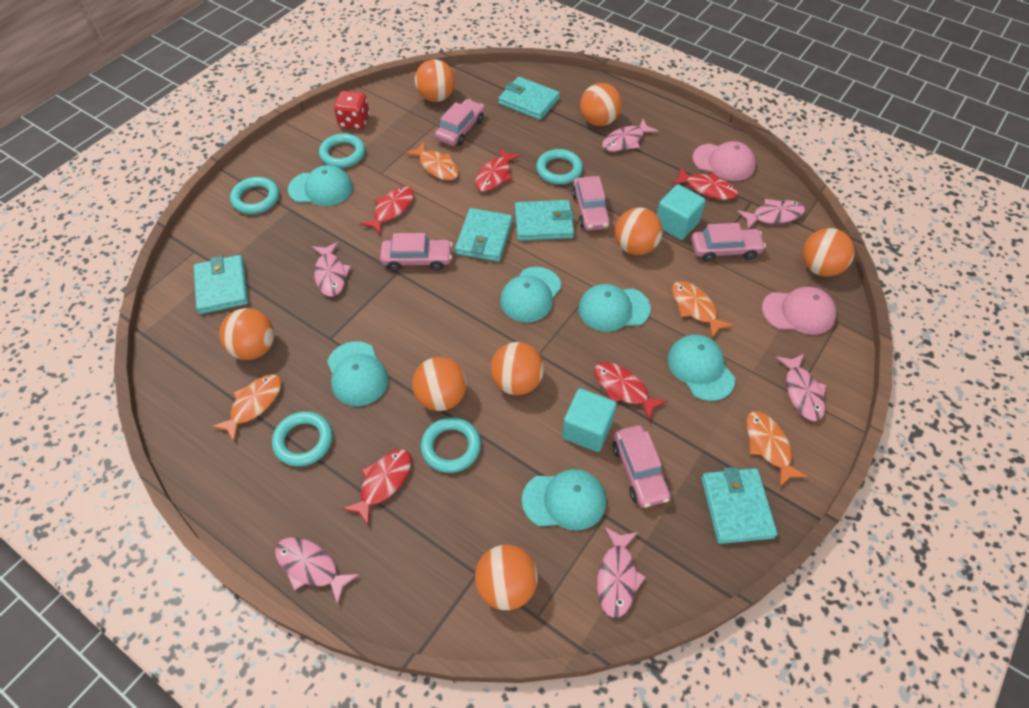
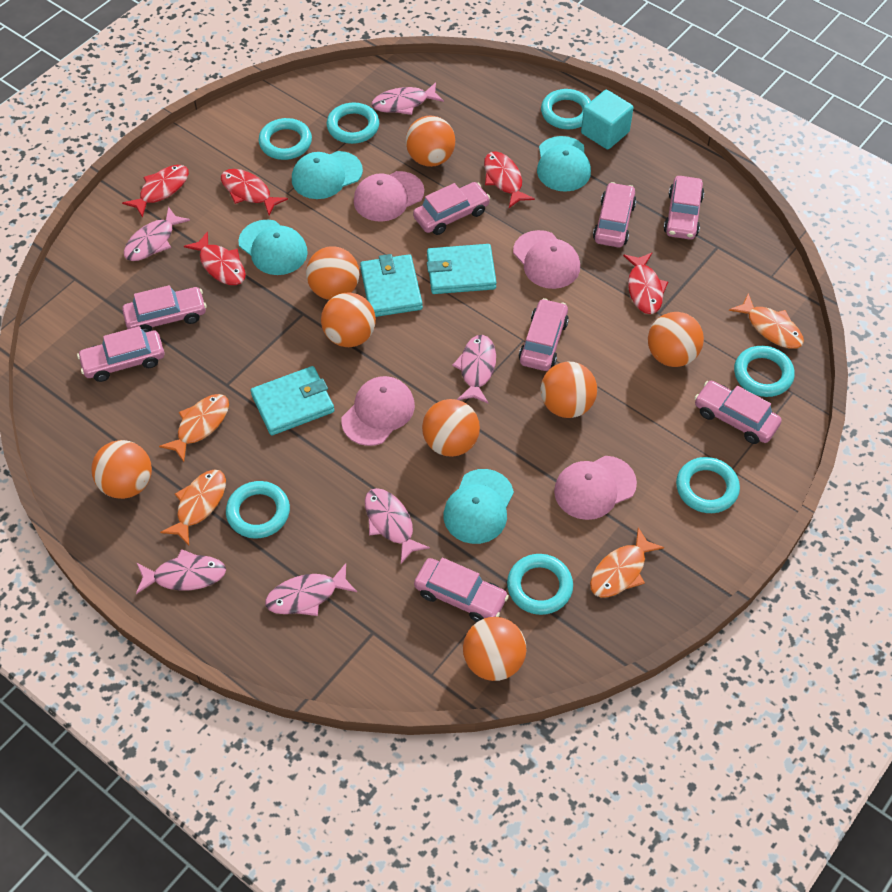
pink cap: 2 -> 4
pink car: 5 -> 8
red dice: 1 -> 0
turquoise cap: 6 -> 4
turquoise cube: 2 -> 1
turquoise ring: 5 -> 7
turquoise wallet: 5 -> 3

